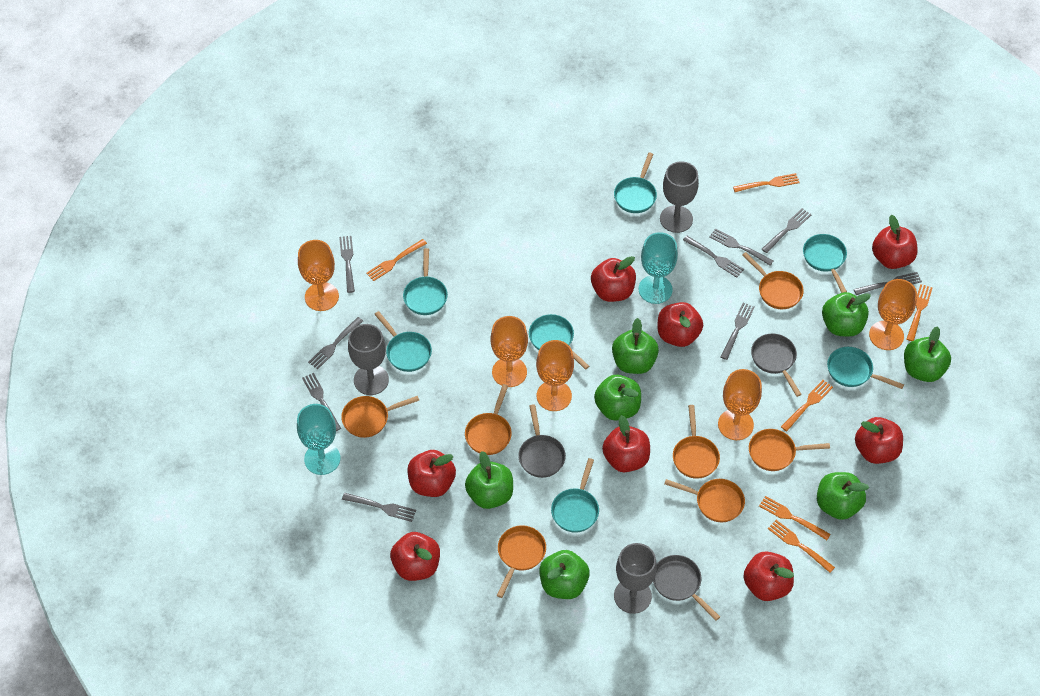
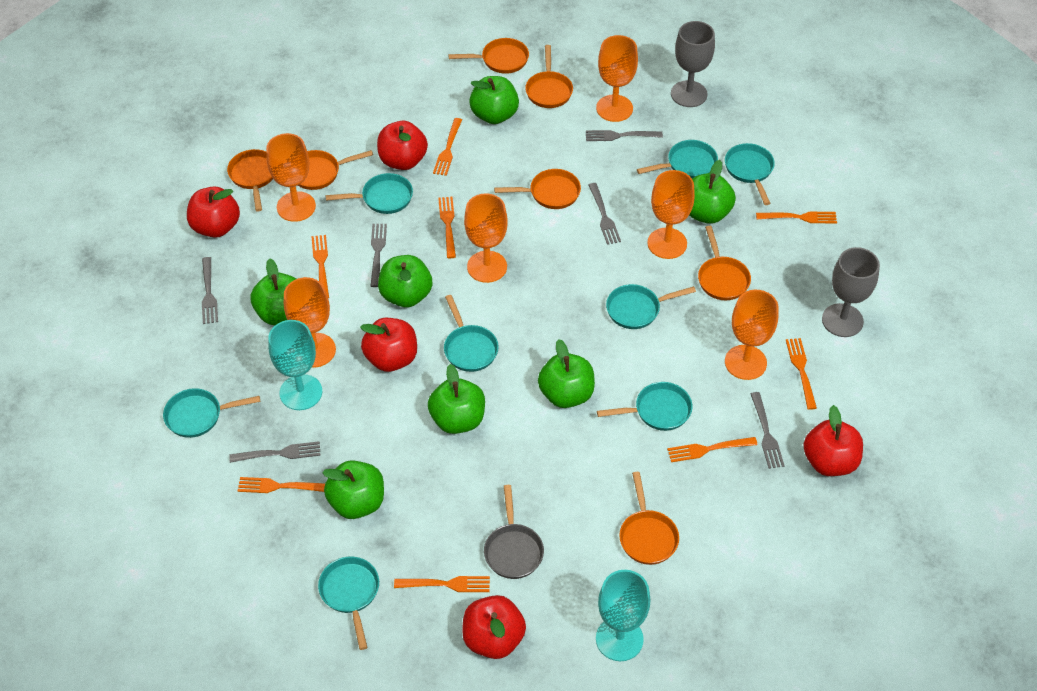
grey fork: 9 -> 6
grey goblet: 3 -> 2
grey pan: 3 -> 1
orange fork: 6 -> 8
orange goblet: 5 -> 6
red apple: 8 -> 5
turquoise pan: 7 -> 8

